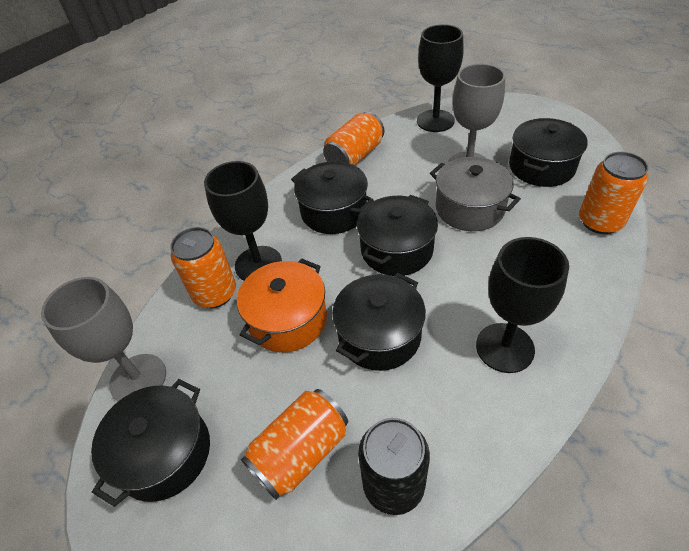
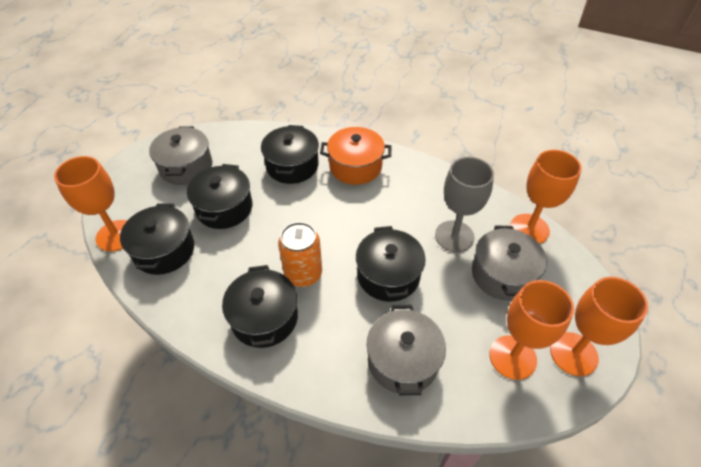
black can: 1 -> 0
black goblet: 3 -> 0
grey goblet: 2 -> 1
grey pot: 1 -> 3
orange can: 4 -> 1
orange goblet: 0 -> 4

